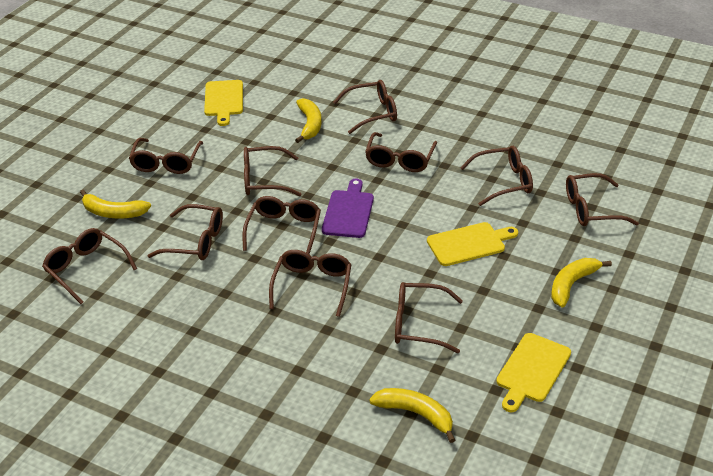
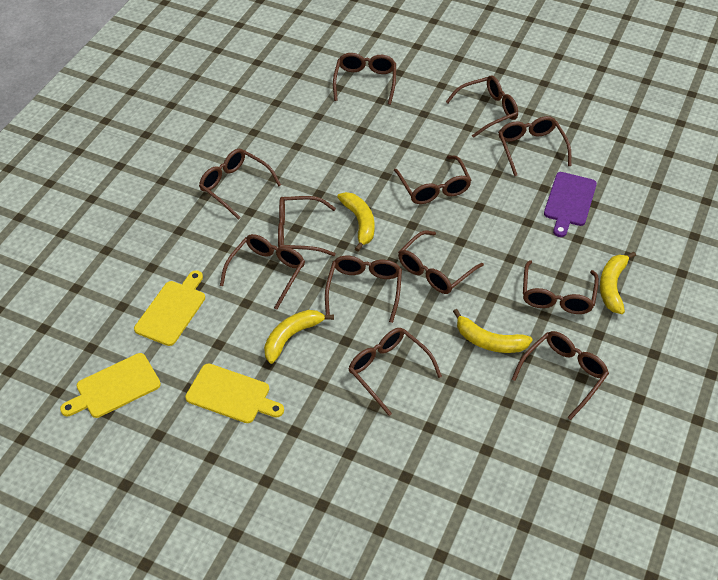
brown glasses: 11 -> 12

